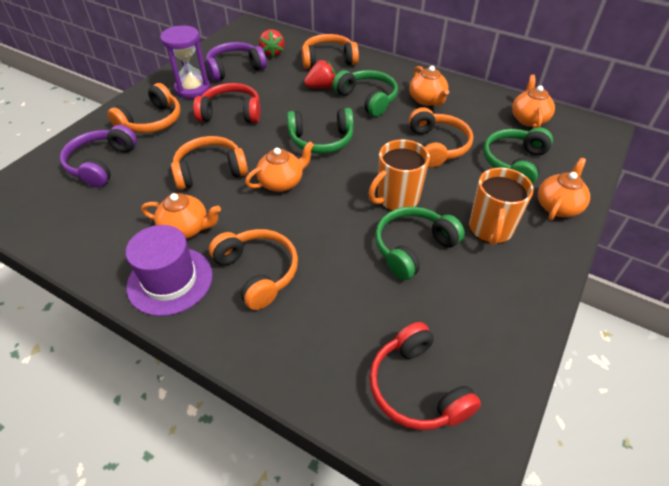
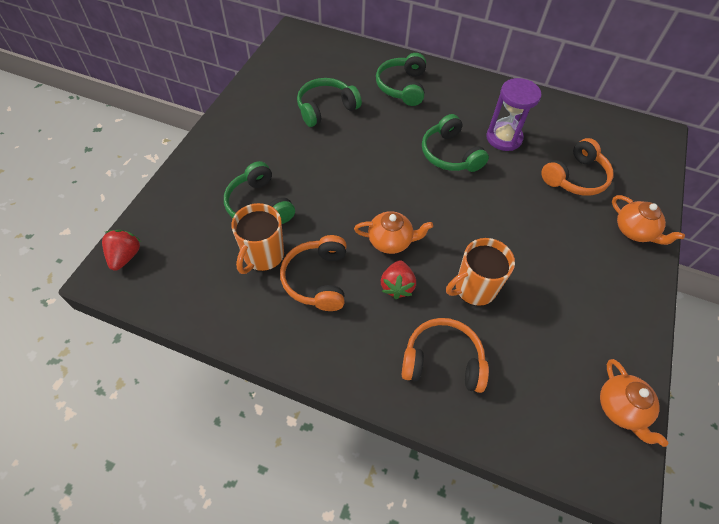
orange headphones: 5 -> 3
orange teapot: 5 -> 3
purple hat: 1 -> 0
purple headphones: 2 -> 0
red headphones: 2 -> 0

